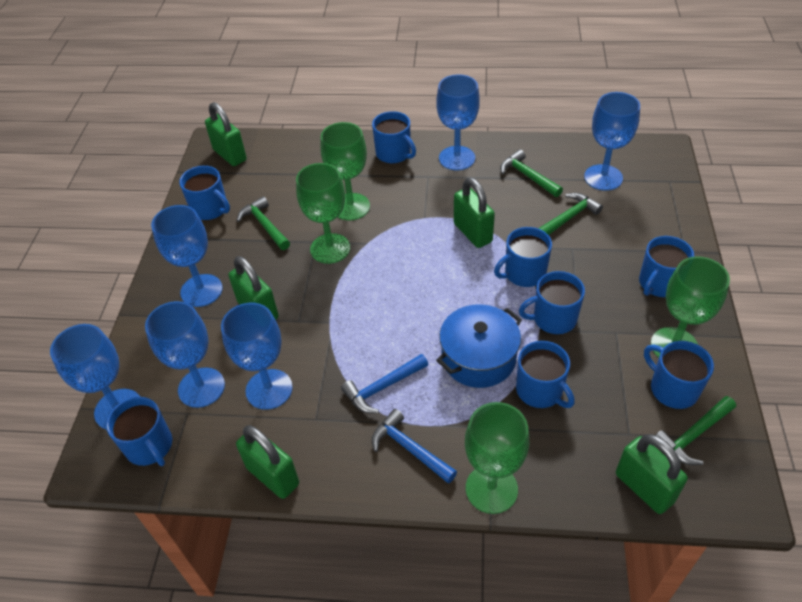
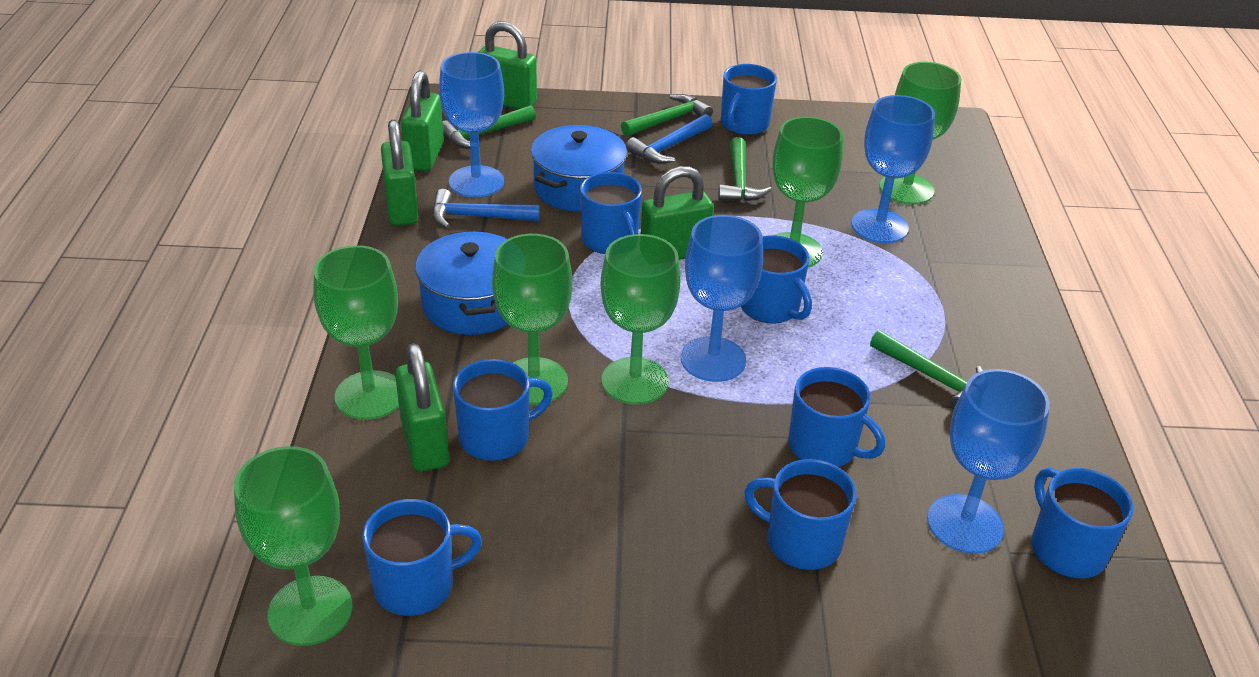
blue goblet: 6 -> 4
blue pot: 1 -> 2
green goblet: 4 -> 6

